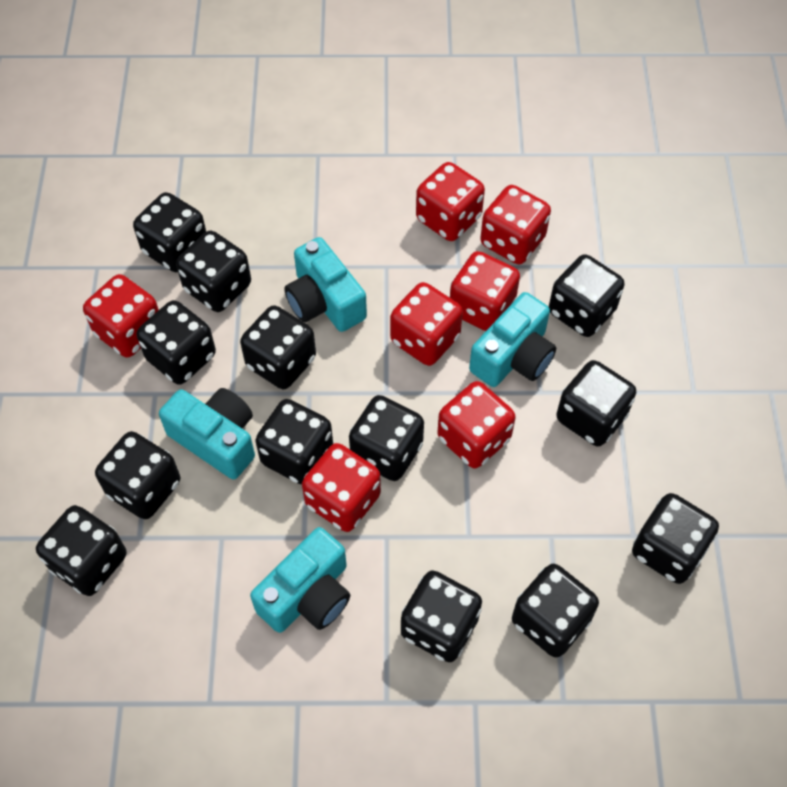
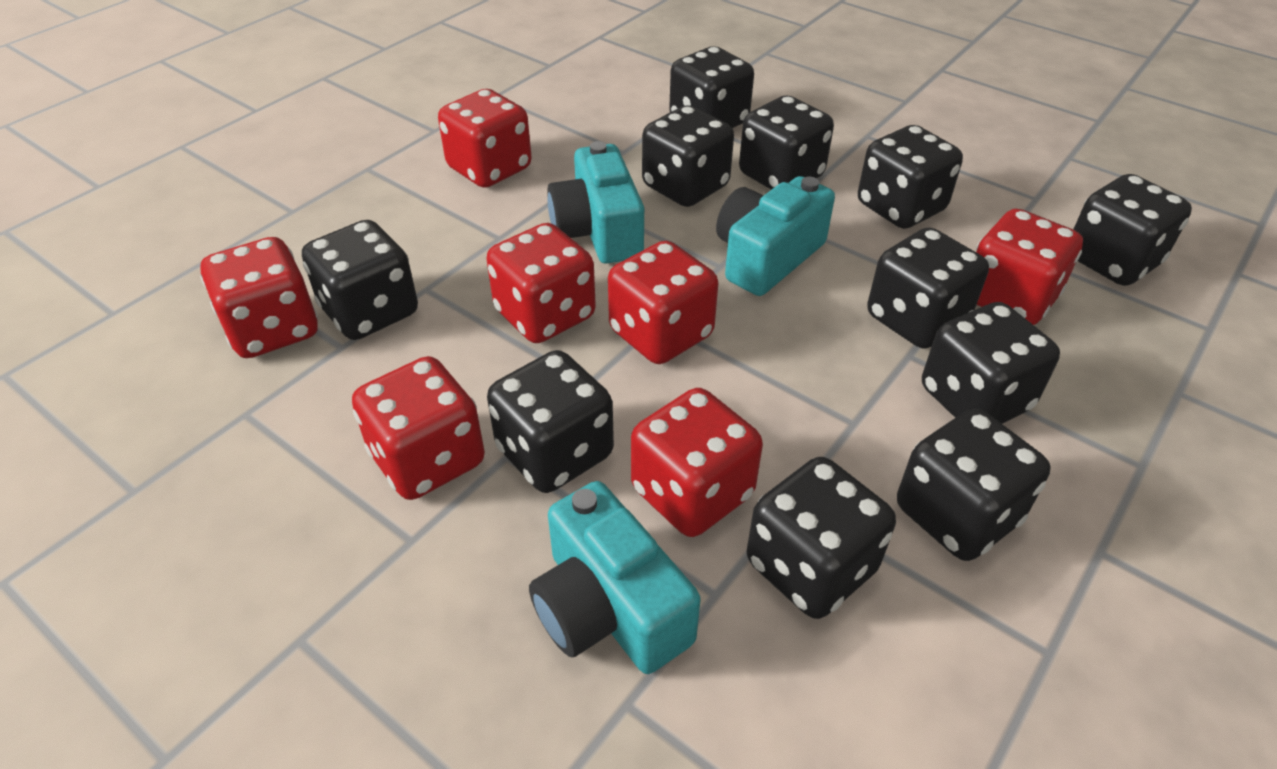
black dice: 13 -> 11
turquoise camera: 4 -> 3

